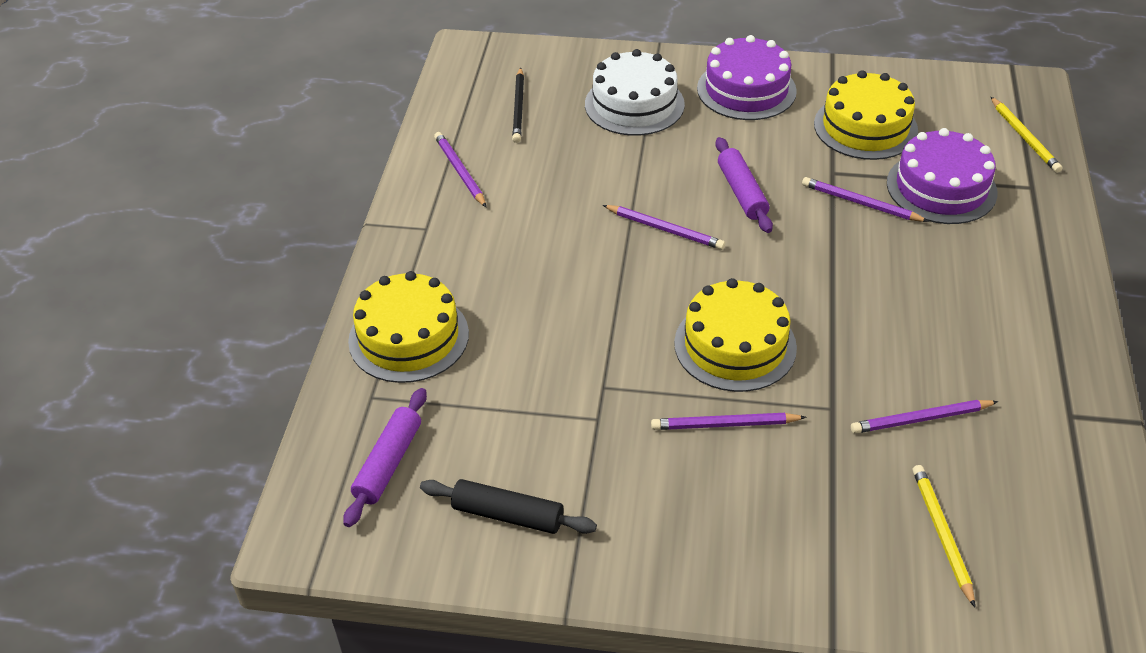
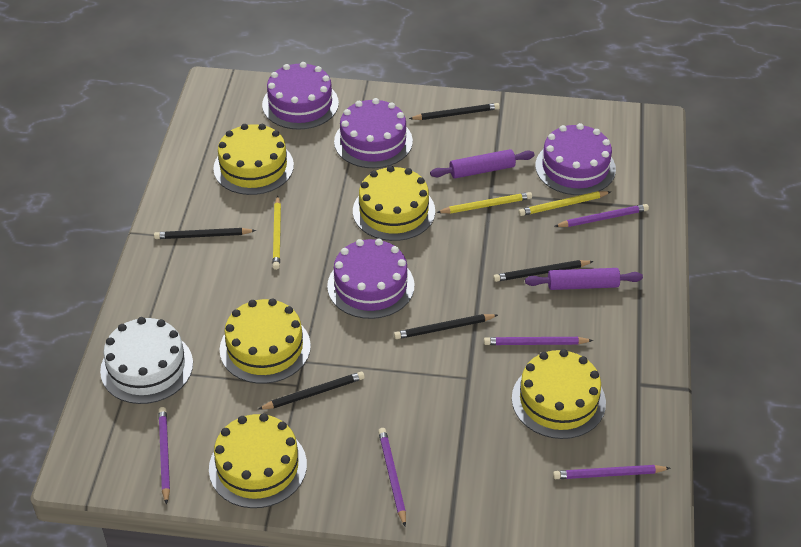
black pencil: 1 -> 5
black rolling pin: 1 -> 0
purple cake: 2 -> 4
yellow cake: 3 -> 5
yellow pencil: 2 -> 3

